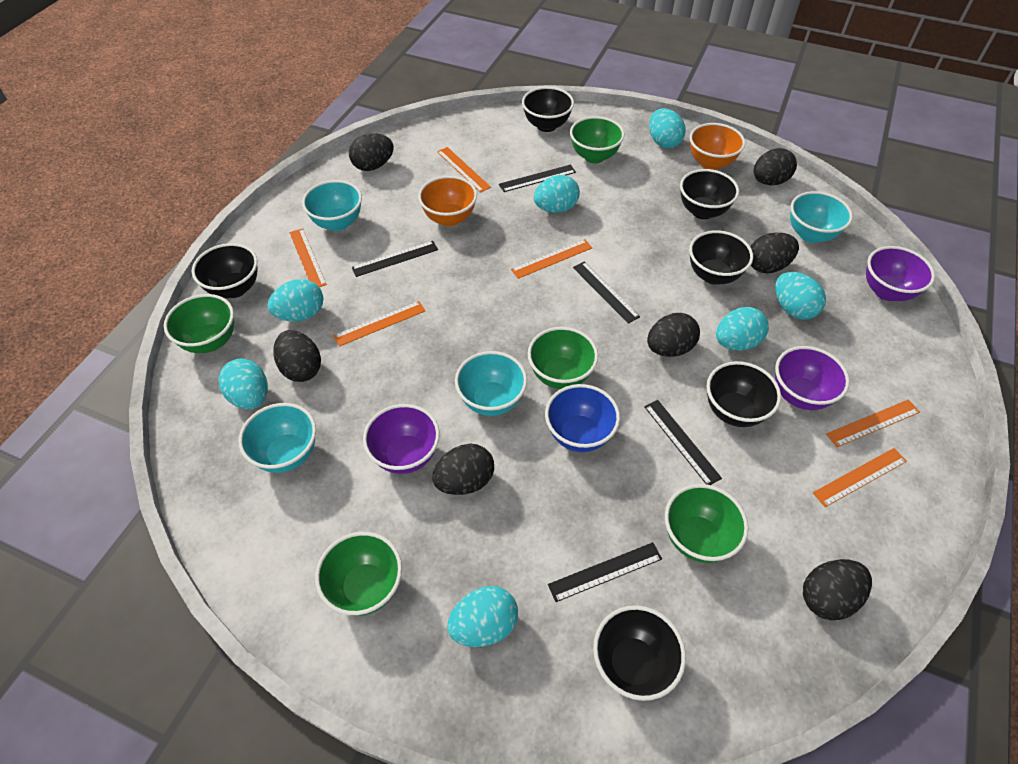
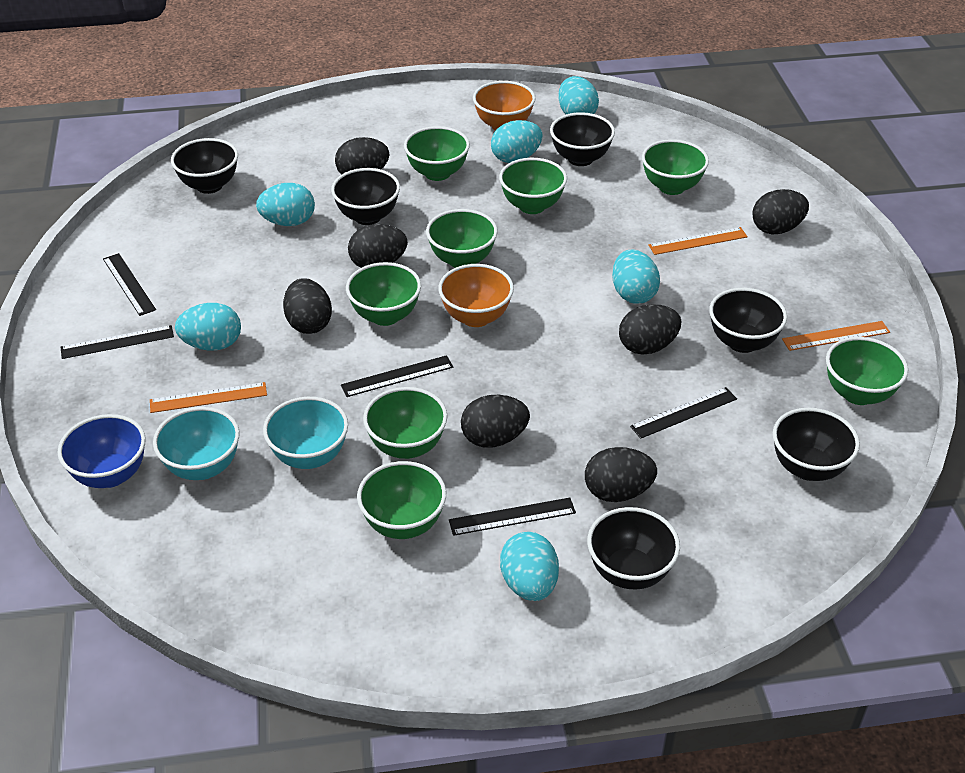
green bowl: 5 -> 8
orange ruler: 6 -> 3
purple bowl: 3 -> 0
turquoise bowl: 4 -> 2
turquoise egg: 7 -> 6

